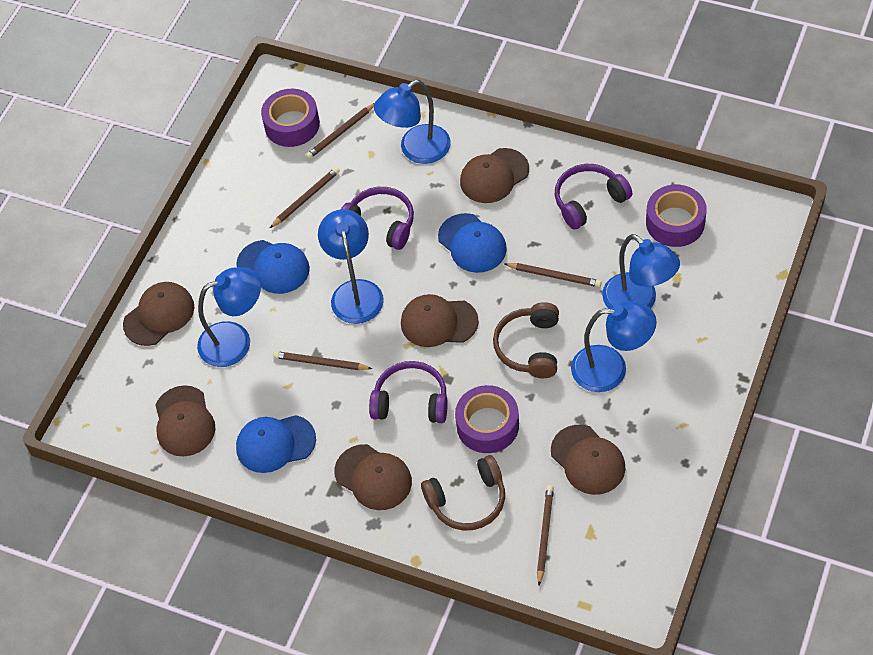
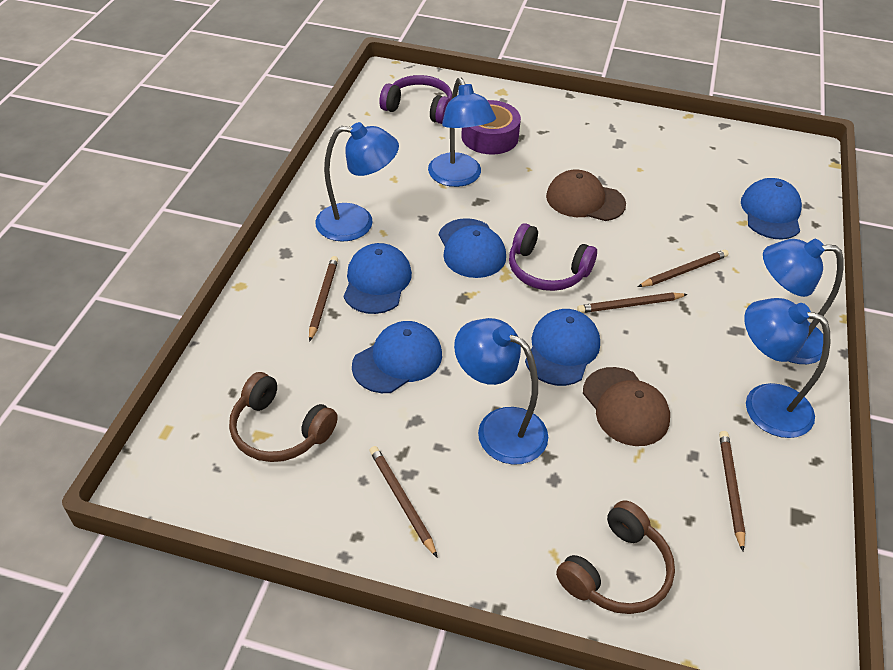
blue cap: 3 -> 5
brown cap: 6 -> 2
purple headphones: 3 -> 2
purple tape: 3 -> 1

